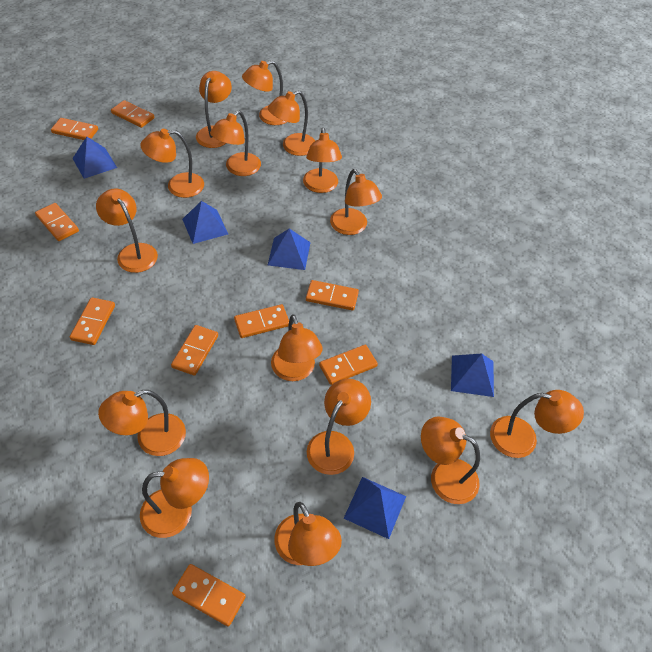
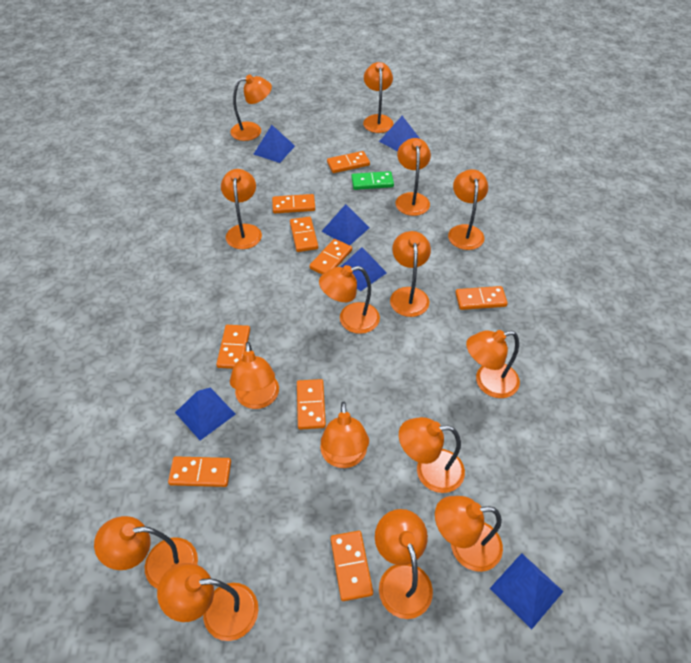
blue pyramid: 5 -> 6
green domino: 0 -> 1

